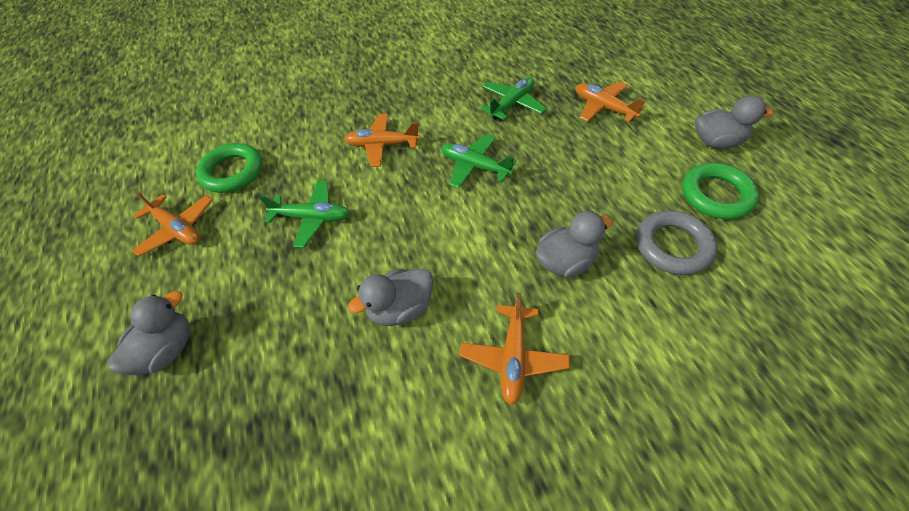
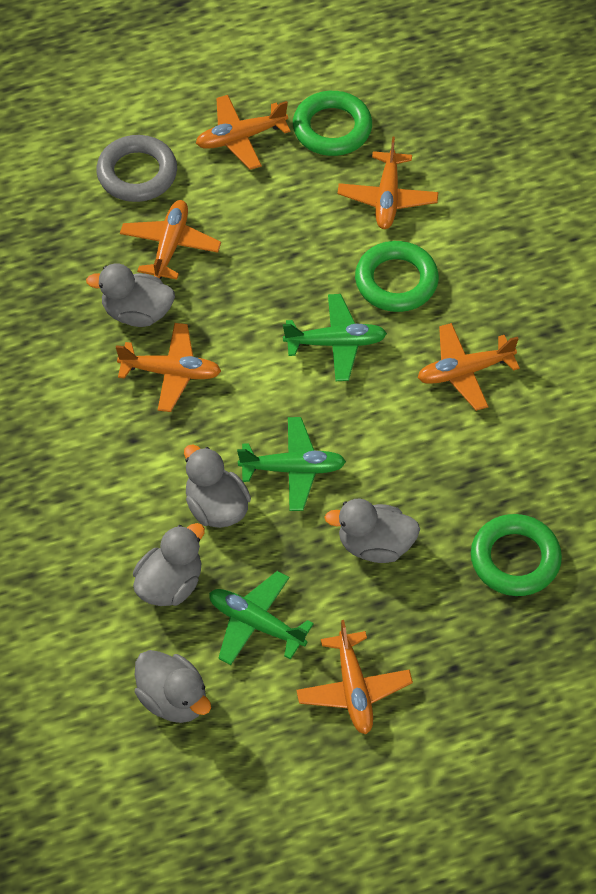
green ring: 2 -> 3
grey duck: 4 -> 5
orange plane: 4 -> 6

